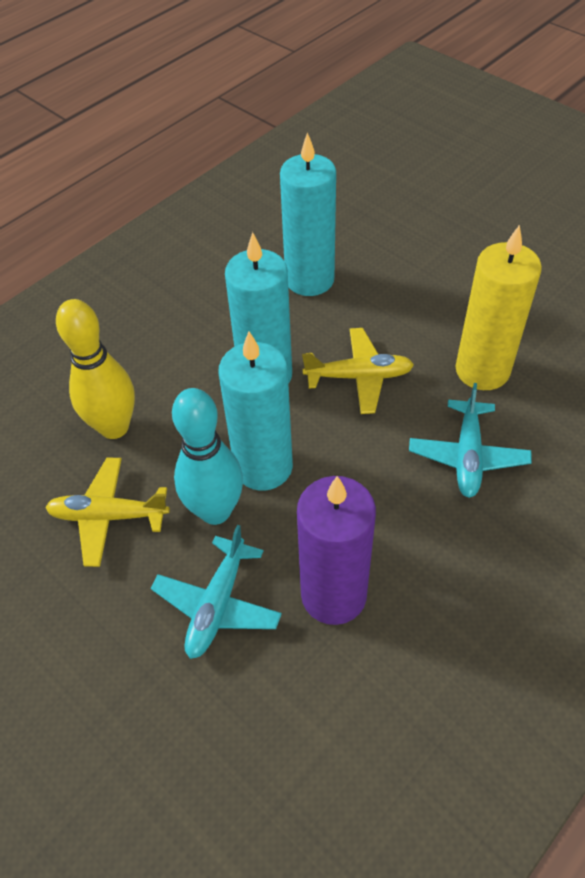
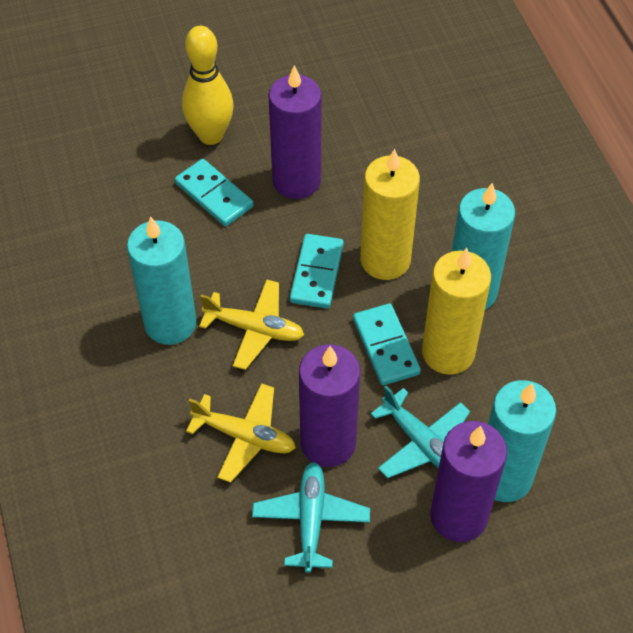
purple candle: 1 -> 3
turquoise bowling pin: 1 -> 0
turquoise domino: 0 -> 3
yellow candle: 1 -> 2

